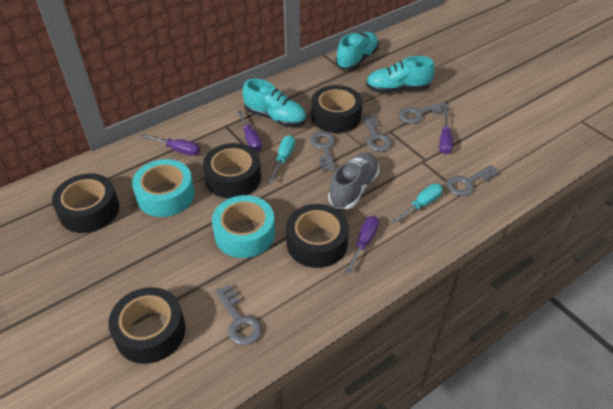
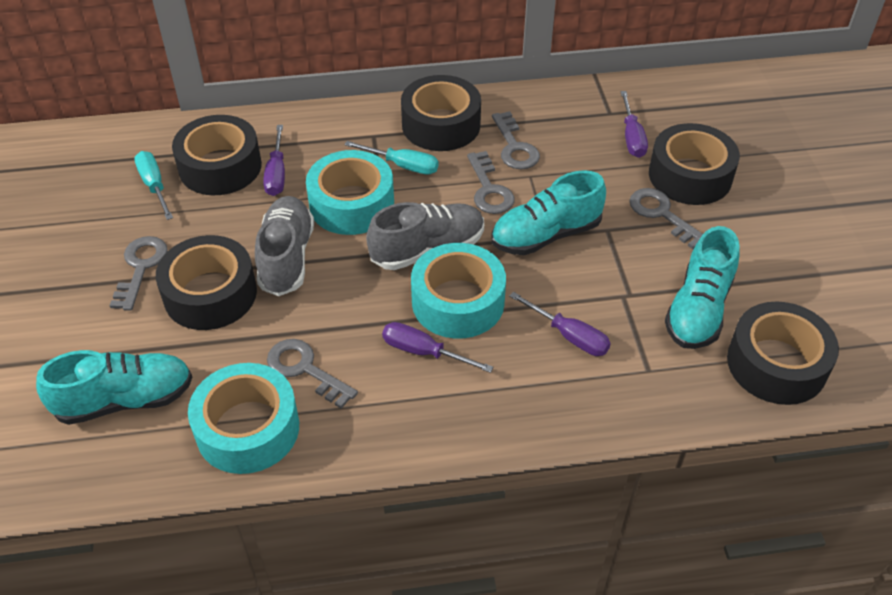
grey shoe: 1 -> 2
turquoise tape: 2 -> 3

